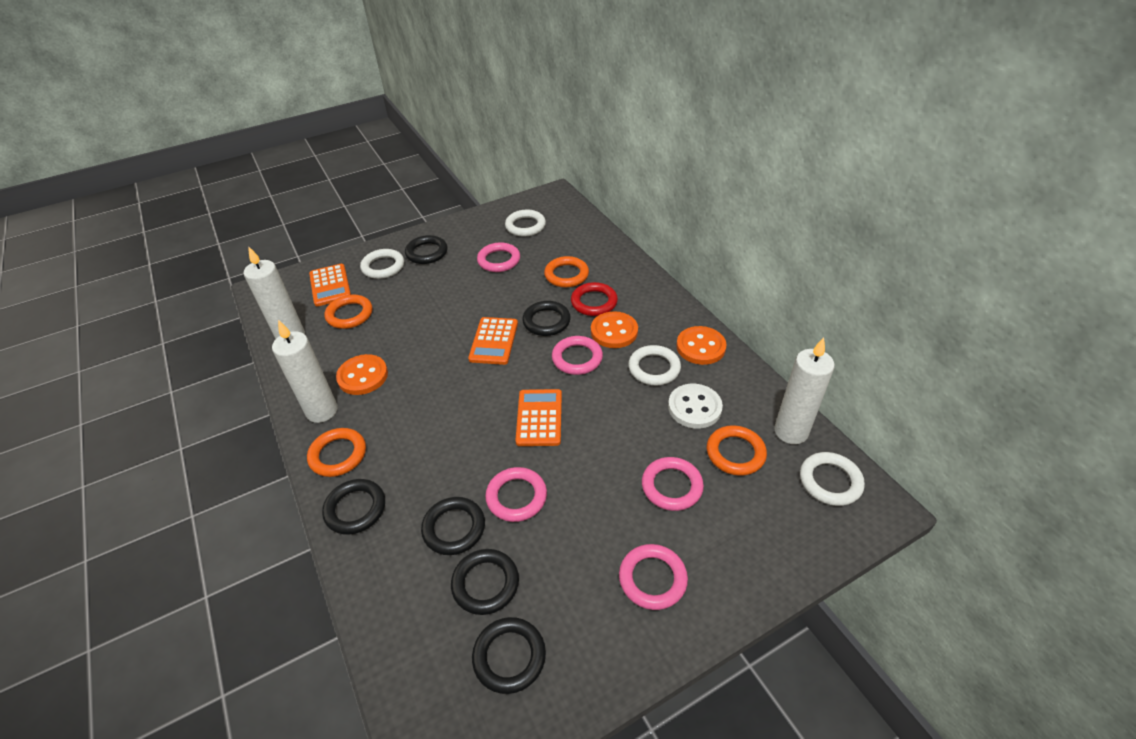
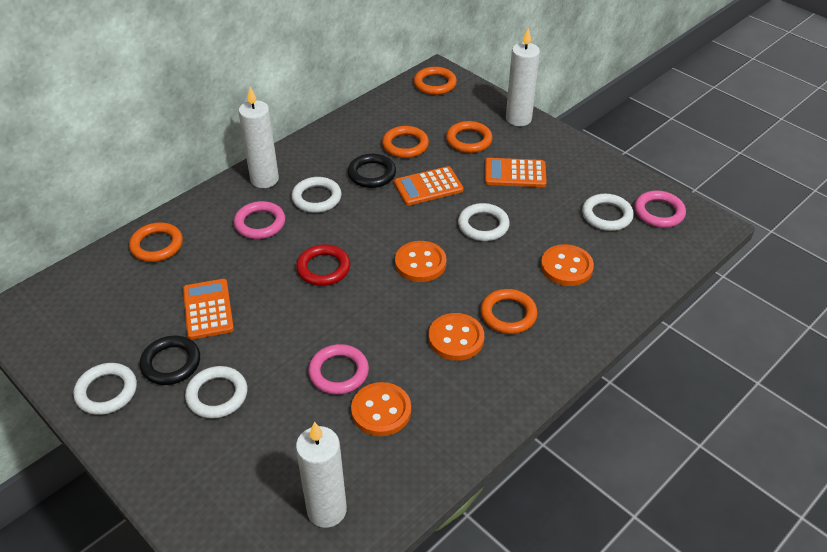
black ring: 6 -> 2
orange button: 3 -> 4
orange ring: 4 -> 5
pink ring: 5 -> 3
white button: 1 -> 0
white ring: 4 -> 5

